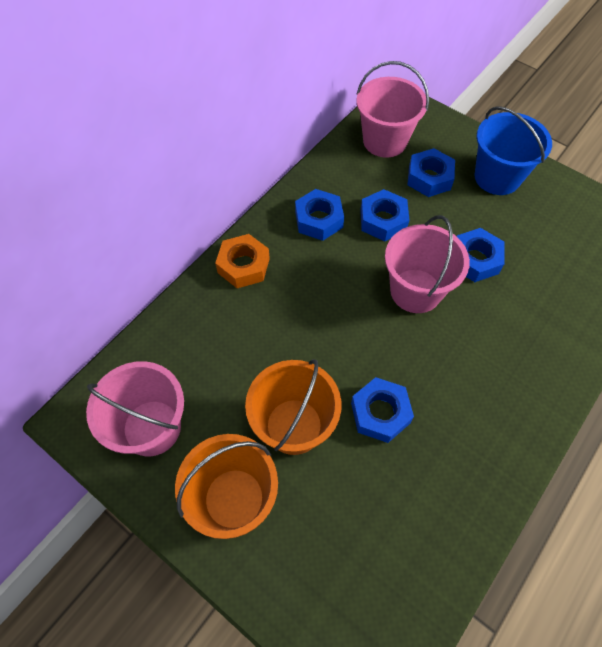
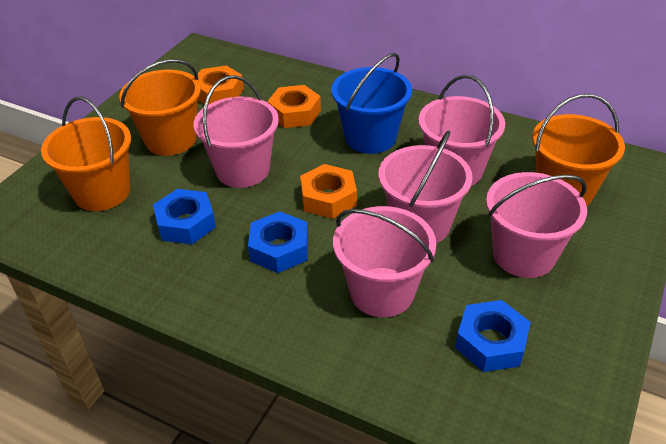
blue nut: 5 -> 3
orange bucket: 2 -> 3
orange nut: 1 -> 3
pink bucket: 3 -> 5

